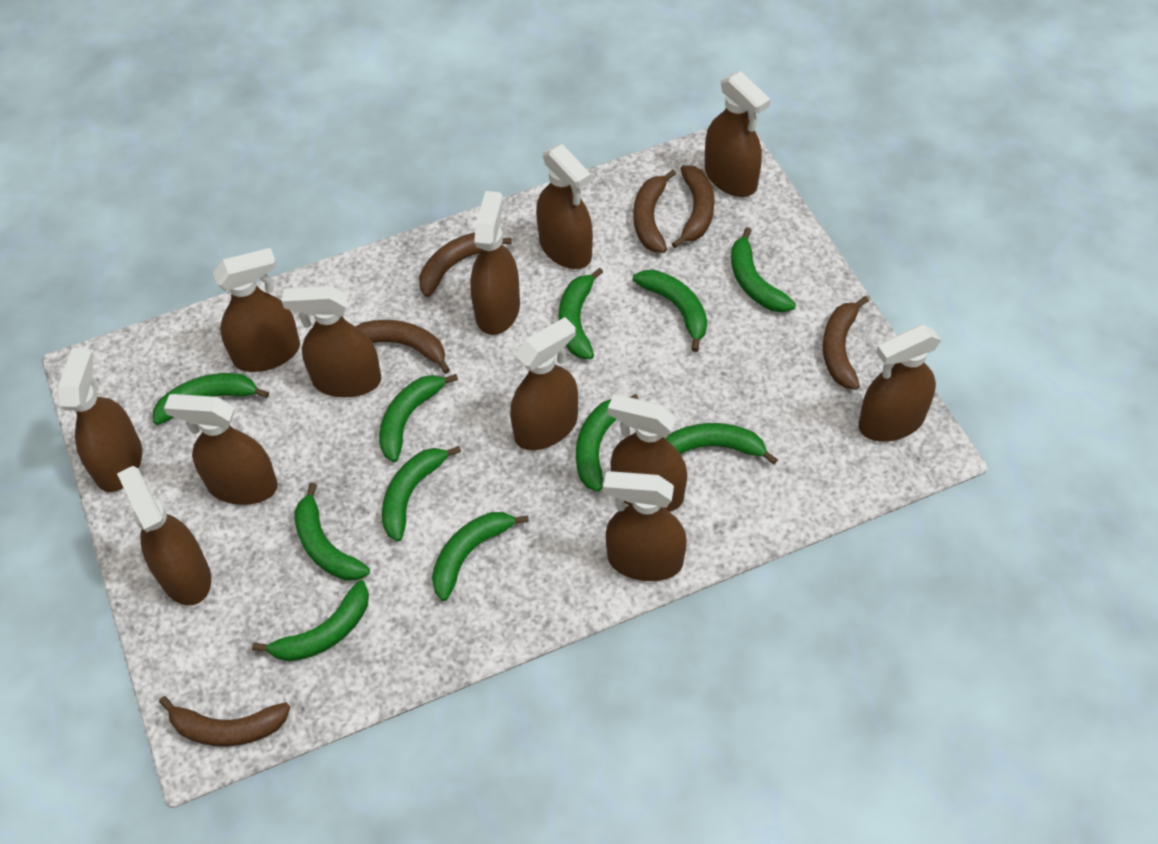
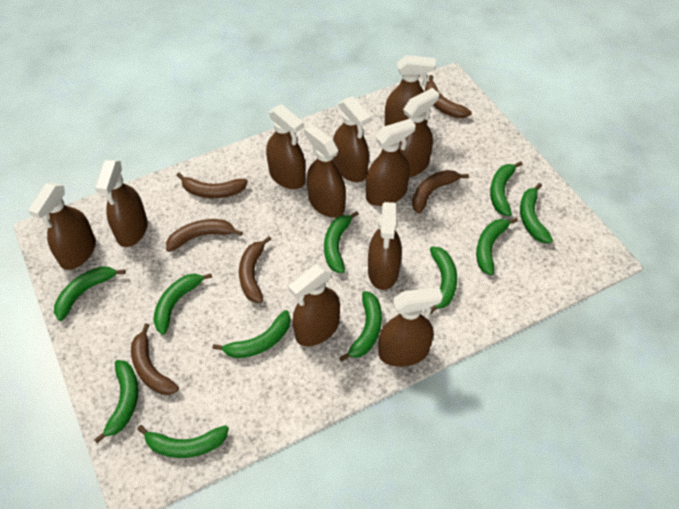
brown spray bottle: 12 -> 11

